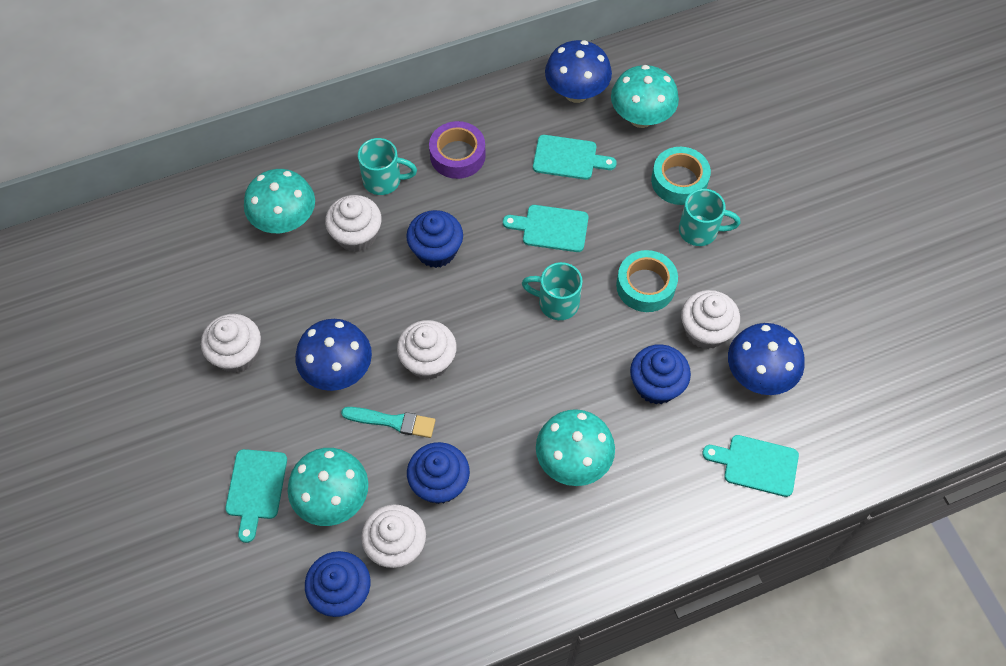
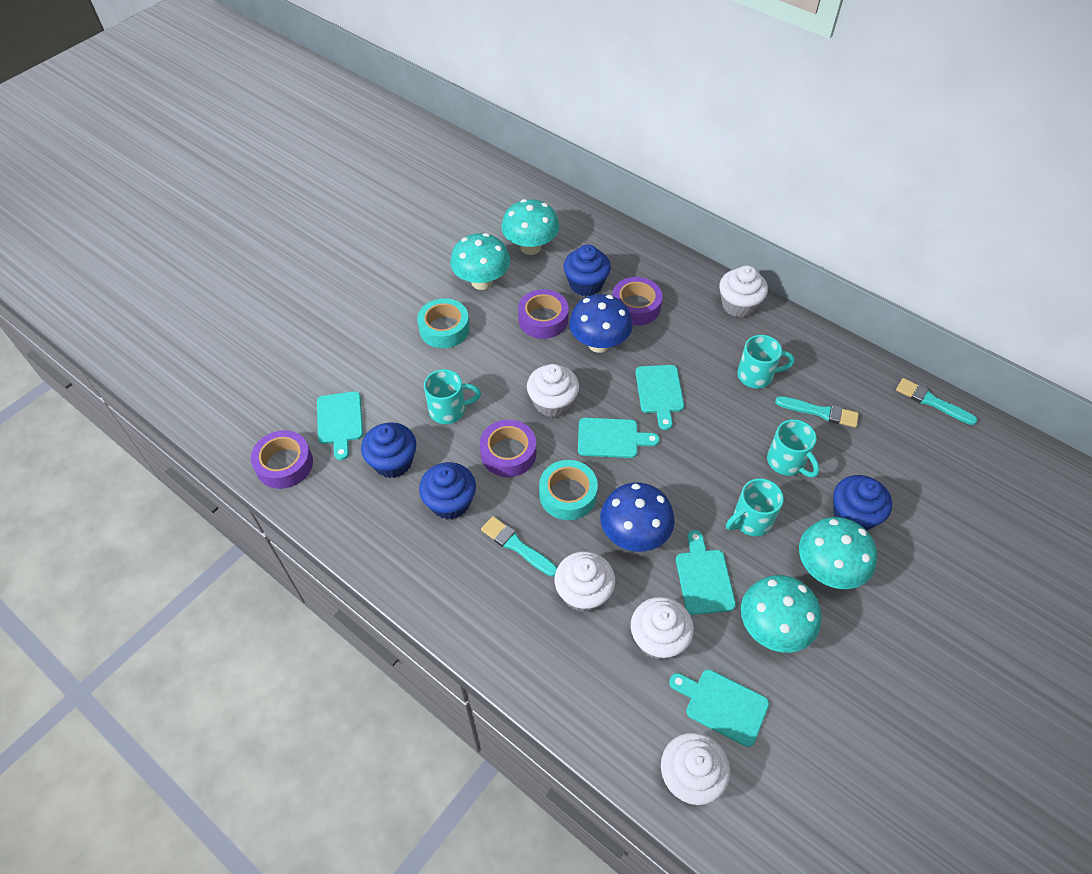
blue mushroom: 3 -> 2
purple tape: 1 -> 4
turquoise brush: 1 -> 3
turquoise cutting board: 4 -> 5
turquoise mug: 3 -> 4

